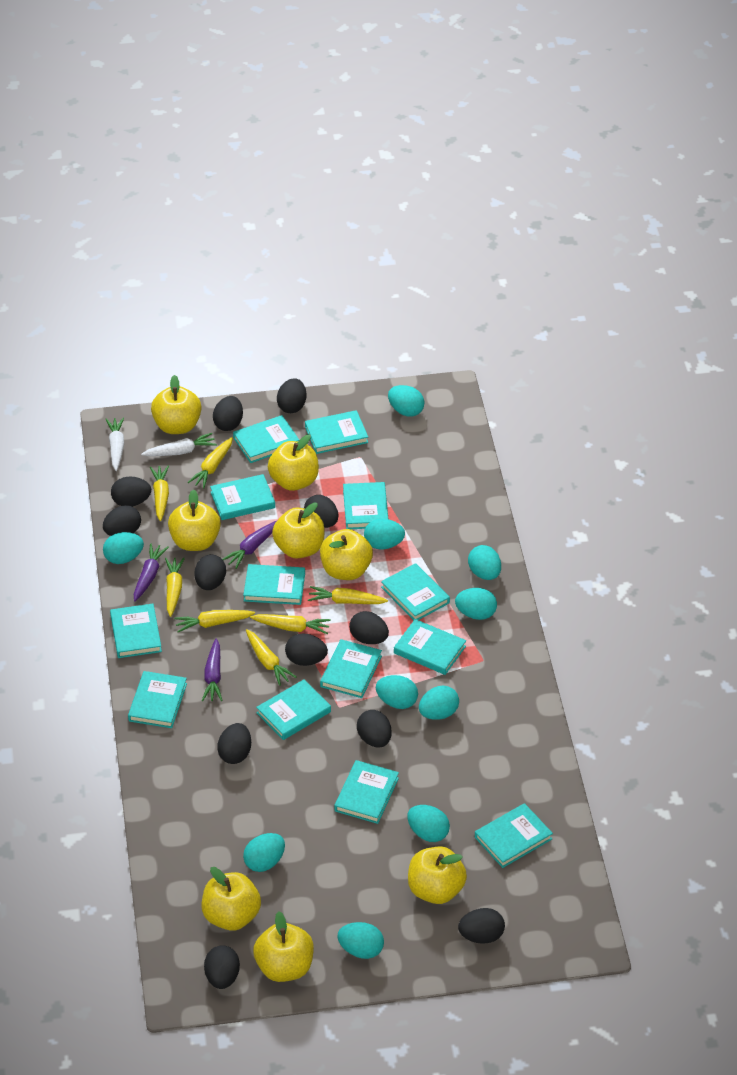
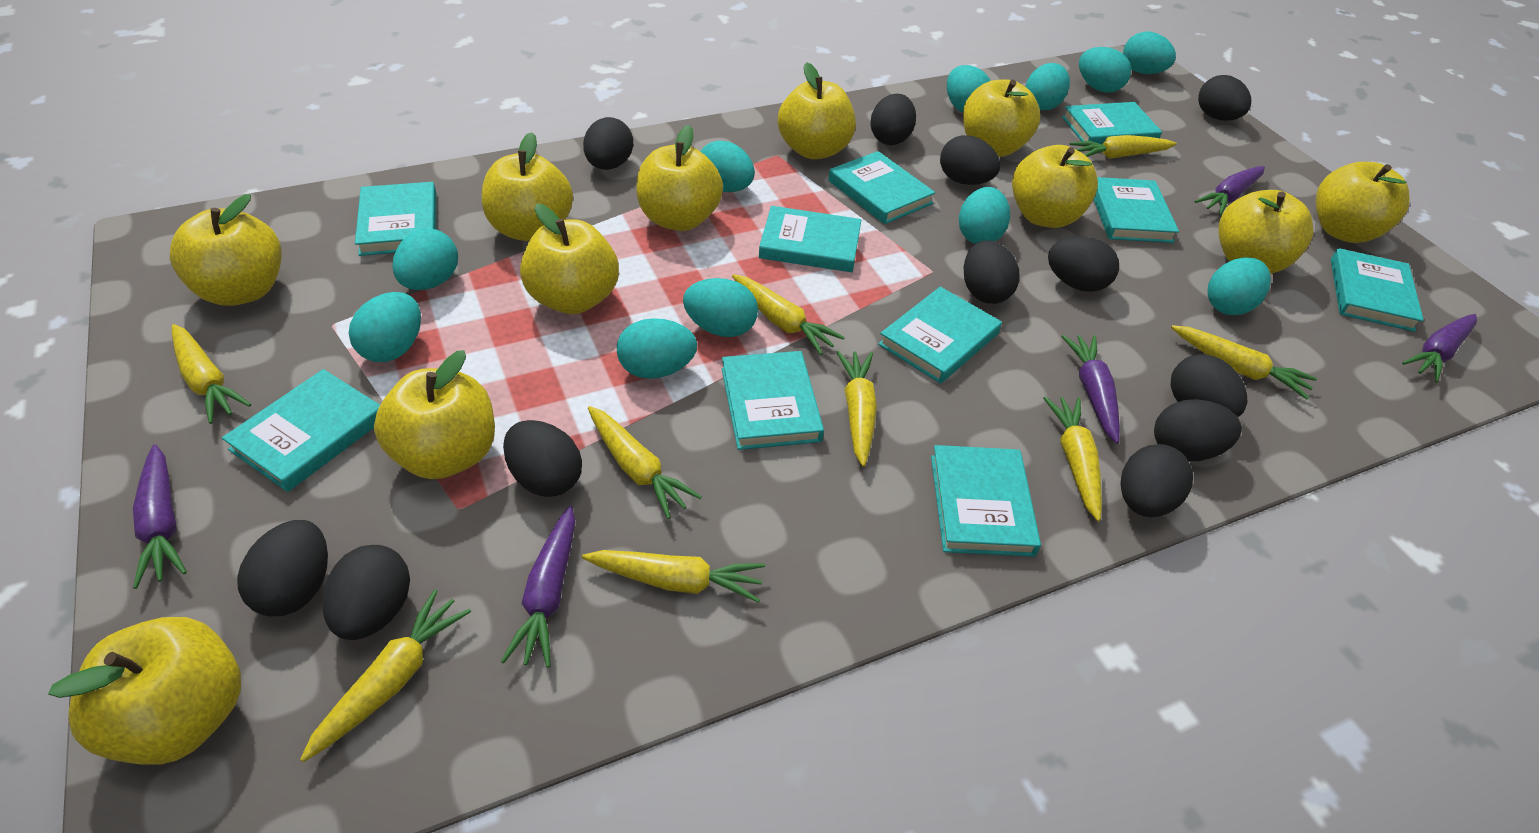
purple carrot: 3 -> 5
turquoise book: 13 -> 10
turquoise egg: 10 -> 11
white carrot: 2 -> 0
yellow apple: 8 -> 11
yellow carrot: 7 -> 9

